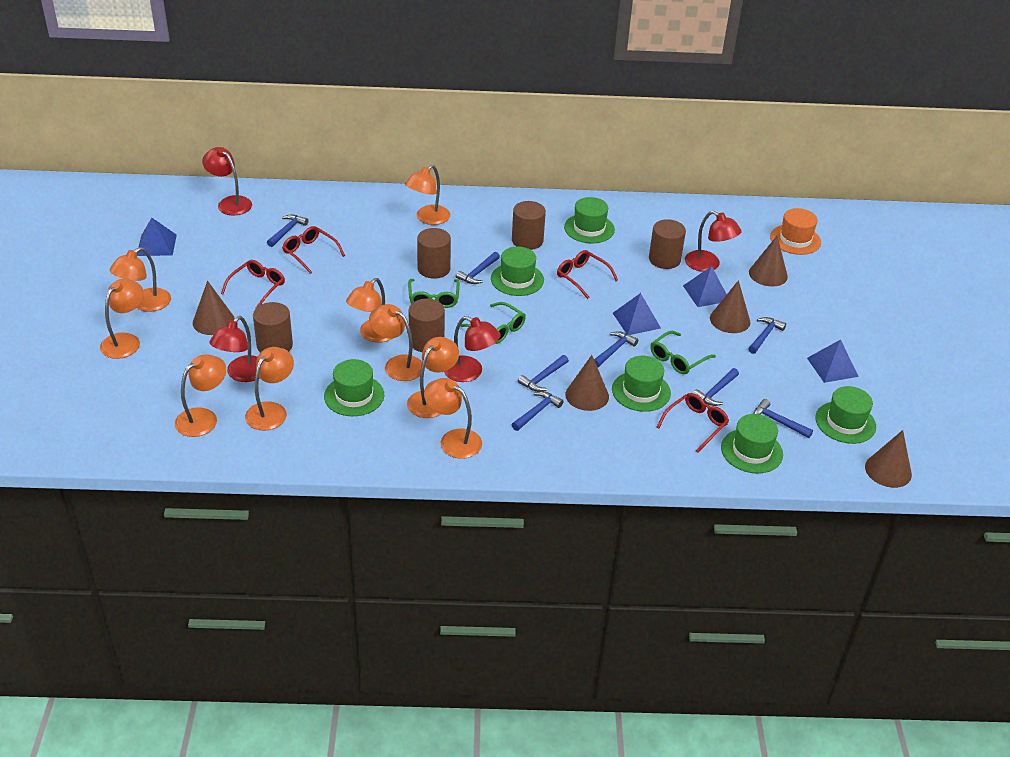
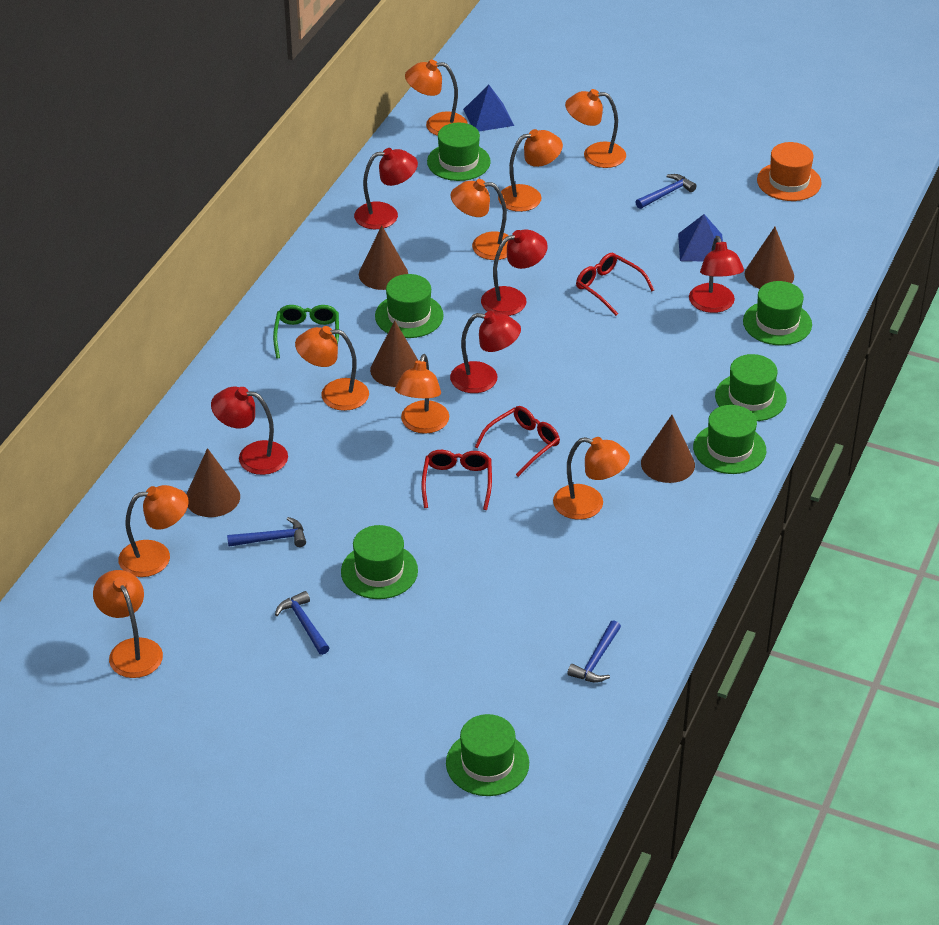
blue hammer: 8 -> 4
blue pyramid: 4 -> 2
brown cylinder: 5 -> 0
green glasses: 3 -> 1
green hat: 6 -> 7
red glasses: 4 -> 3
red lamp: 4 -> 5

